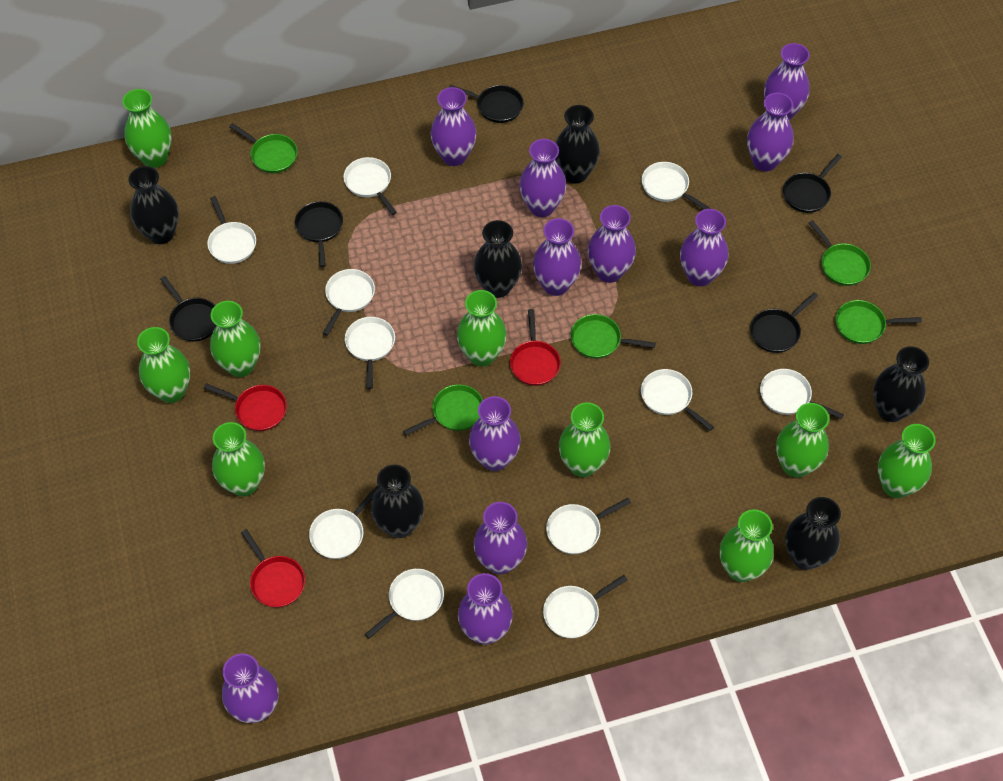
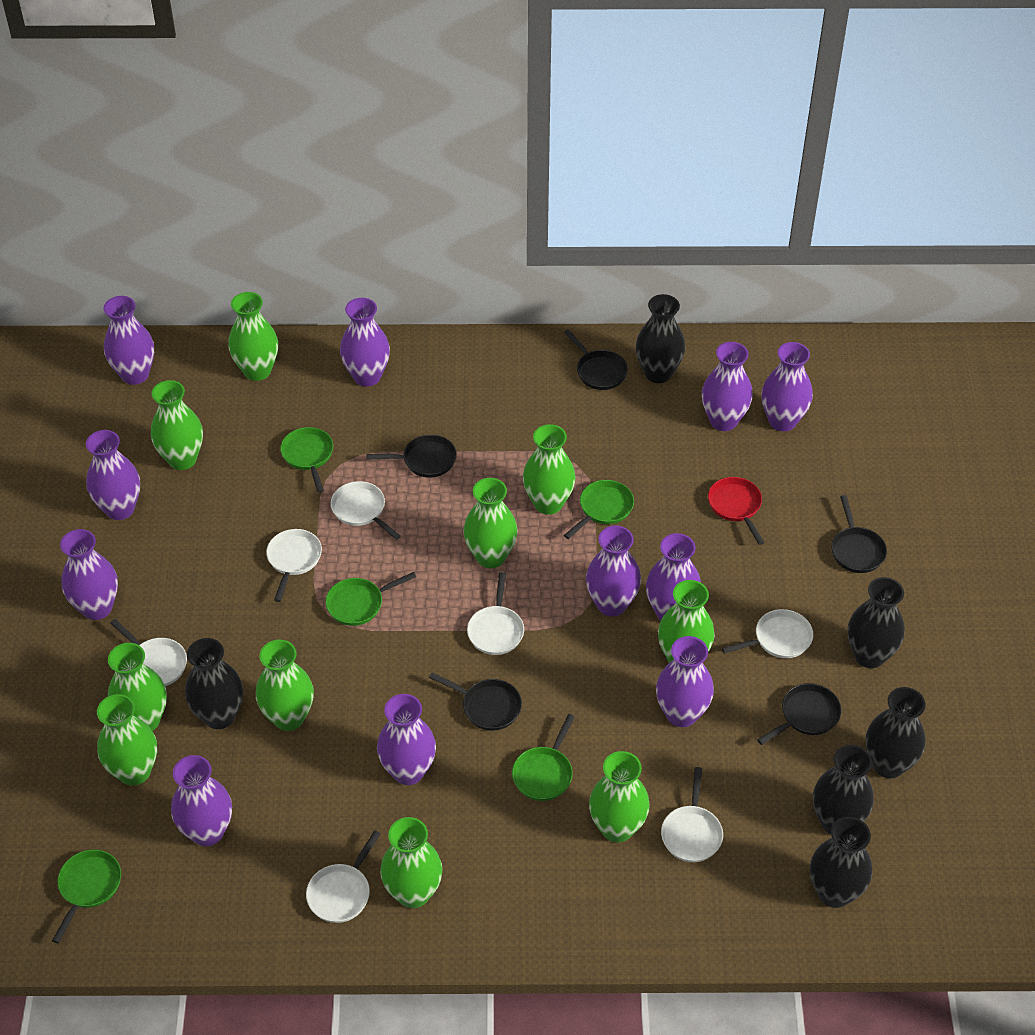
green vase: 9 -> 10
red pan: 3 -> 1
white pan: 11 -> 7

